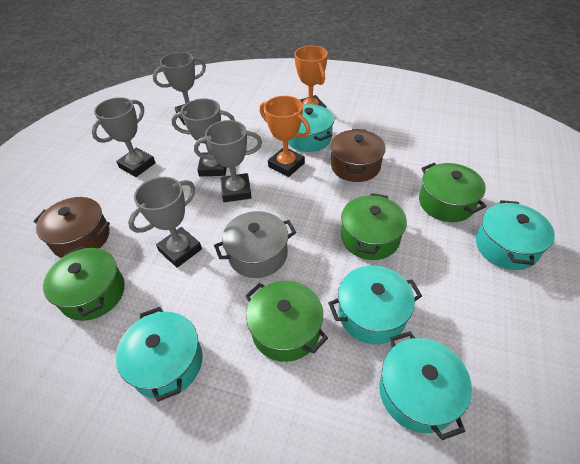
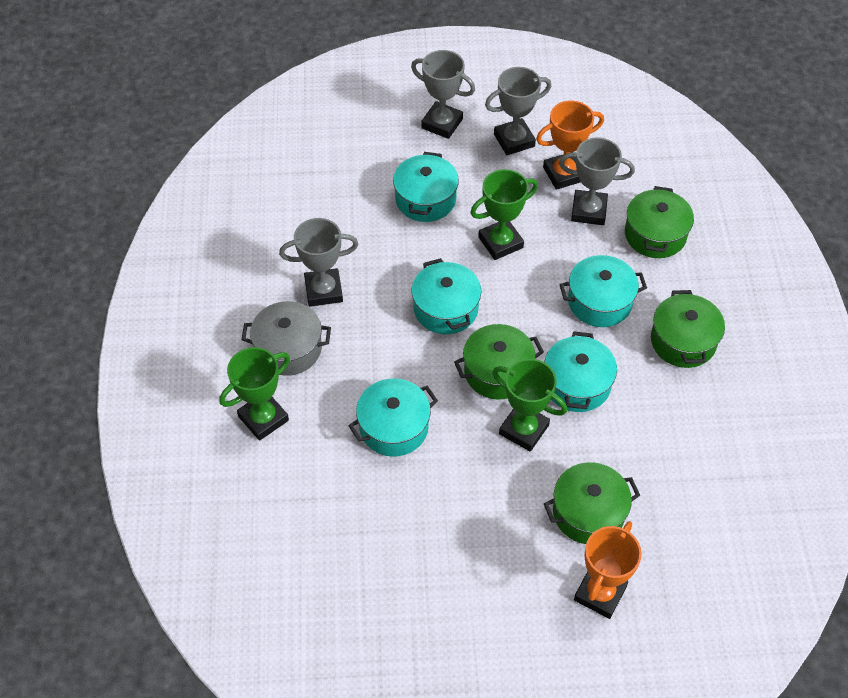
brown pot: 2 -> 0
green trophy: 0 -> 3
grey trophy: 5 -> 4

